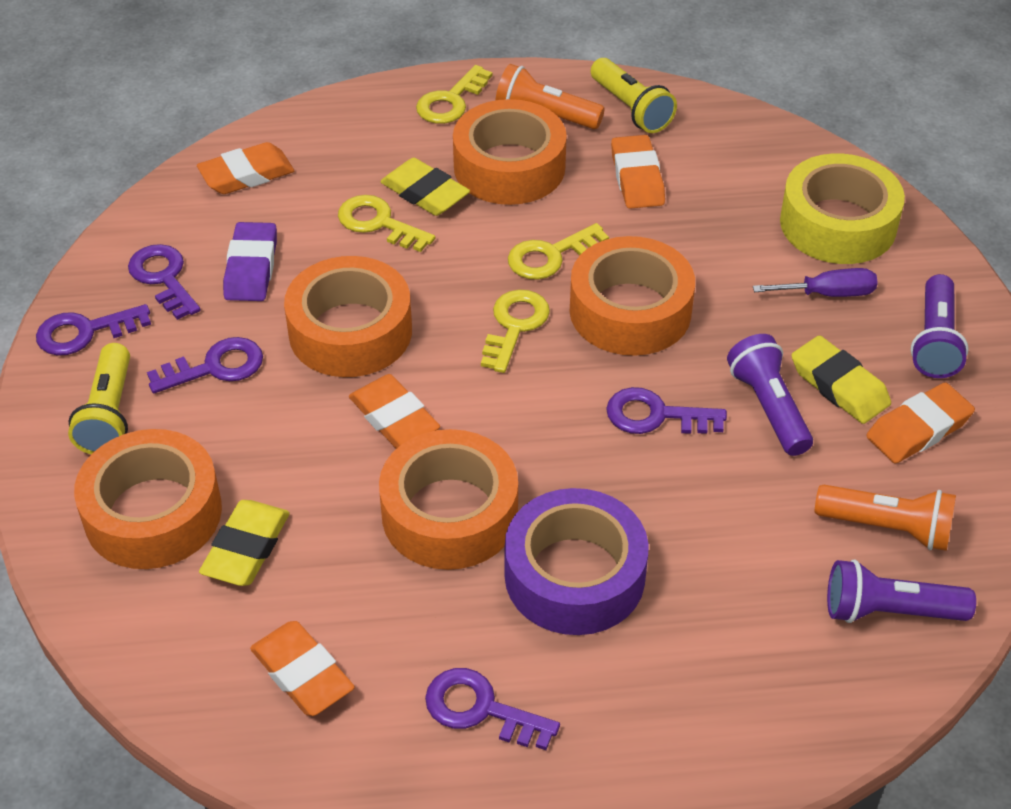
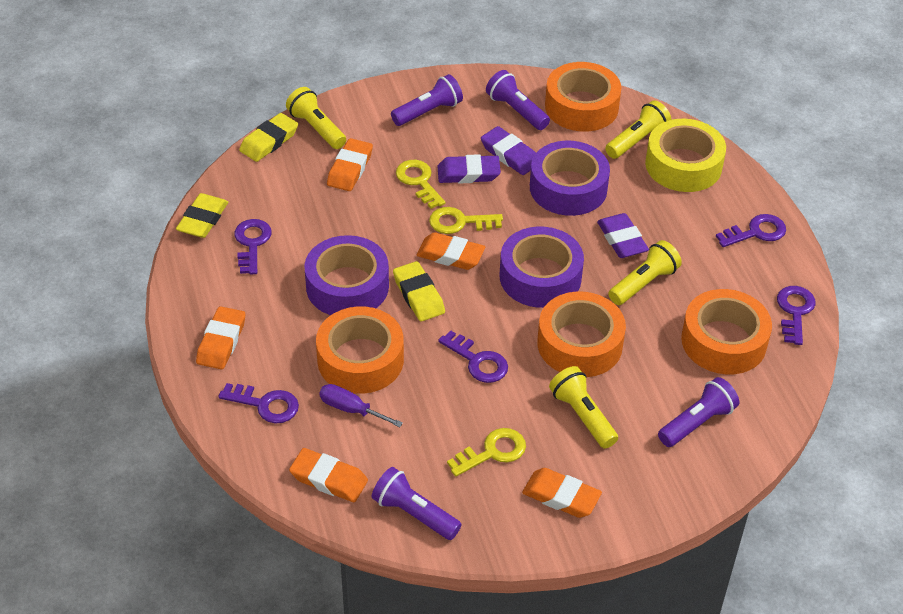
orange flashlight: 2 -> 0
orange tape: 5 -> 4
purple eraser: 1 -> 3
purple flashlight: 3 -> 4
purple tape: 1 -> 3
yellow flashlight: 2 -> 4
yellow key: 4 -> 3

